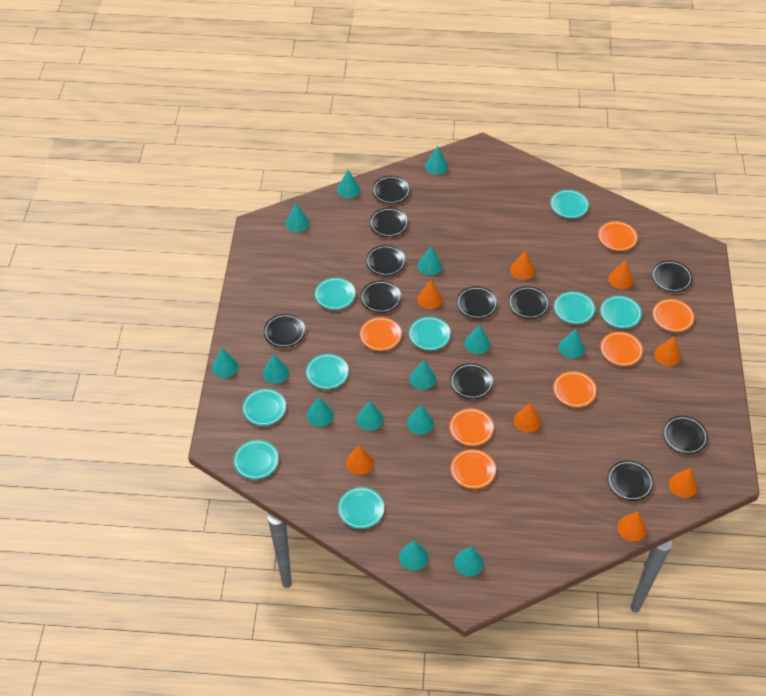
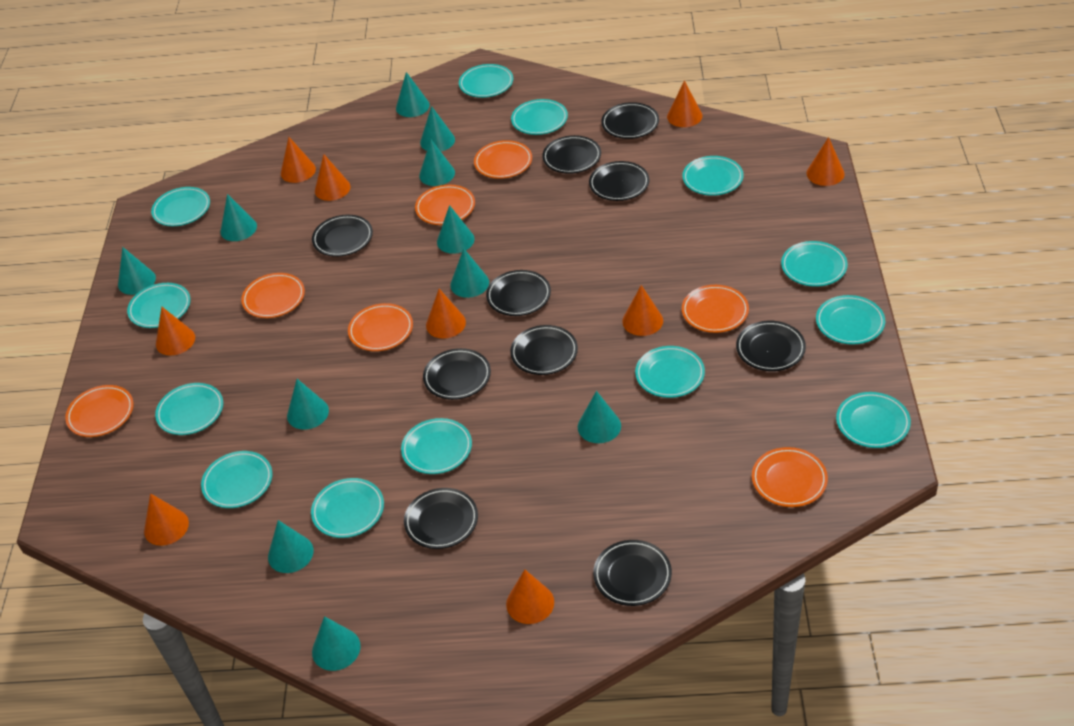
black plate: 11 -> 10
orange cone: 8 -> 9
turquoise cone: 14 -> 11
turquoise plate: 9 -> 13

